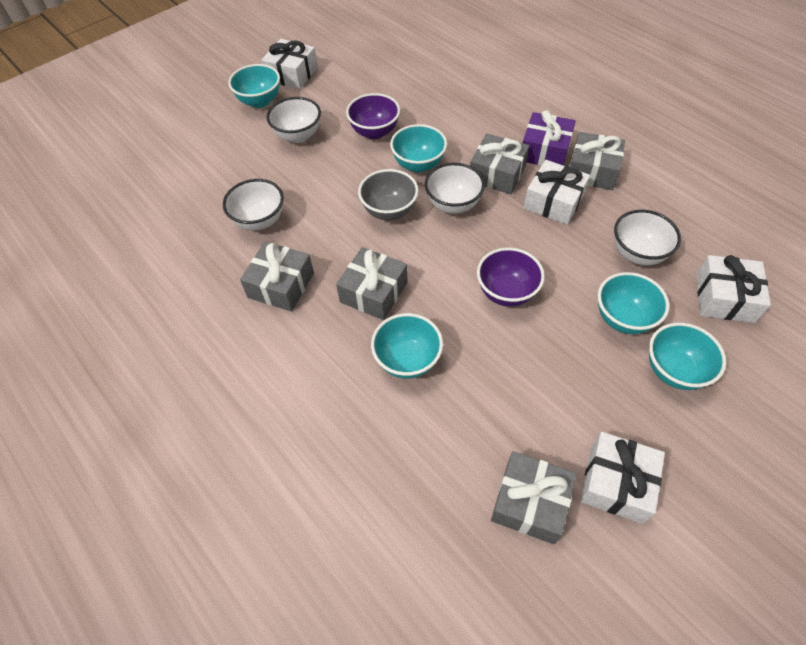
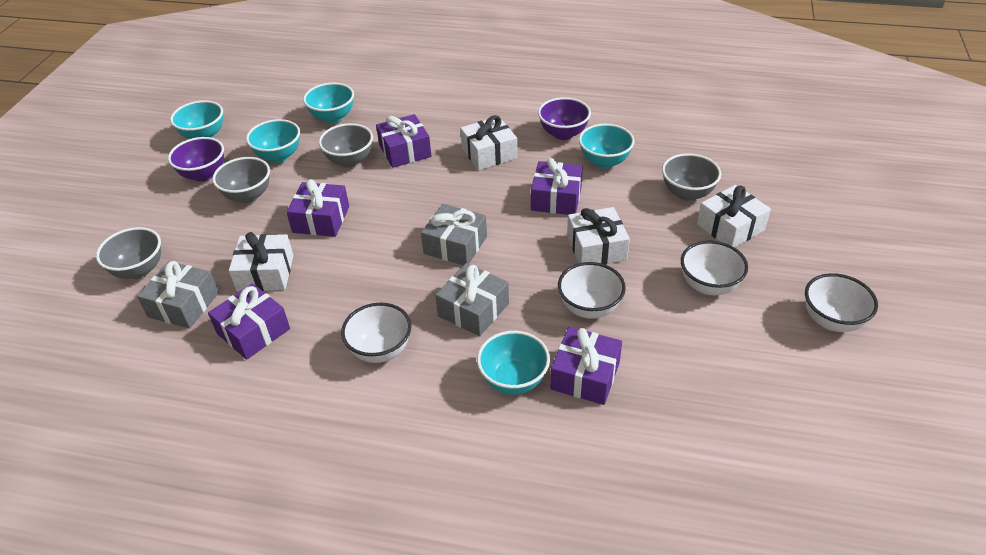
grey bowl: 1 -> 4
grey gift: 5 -> 3
purple gift: 1 -> 5

